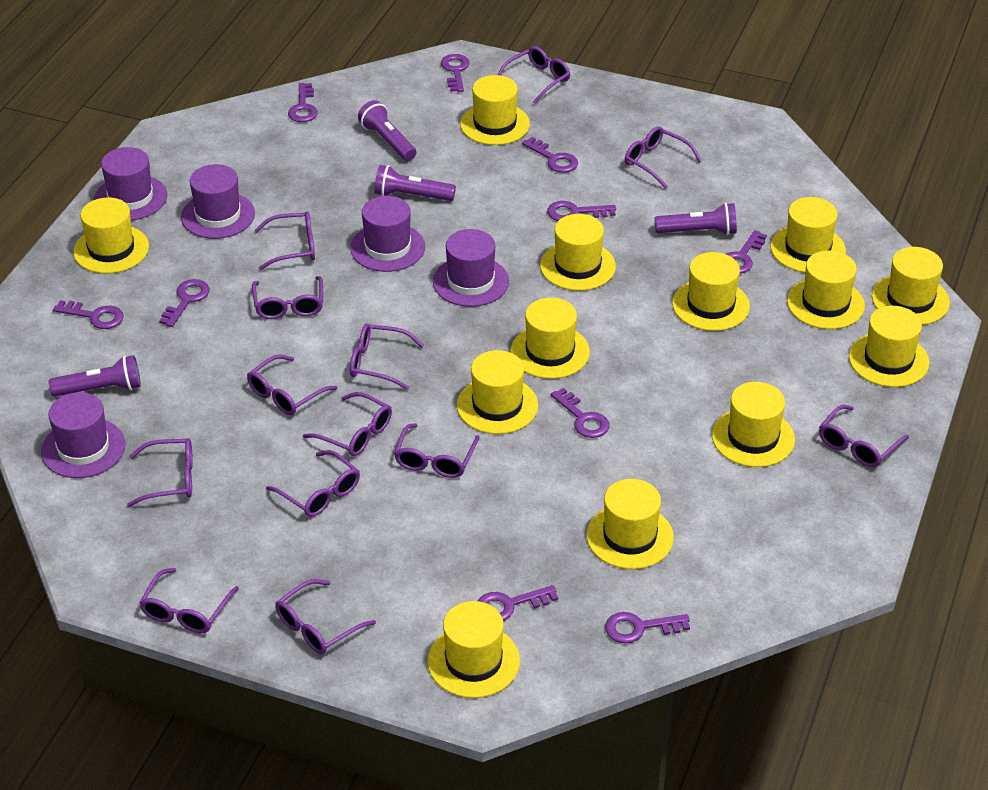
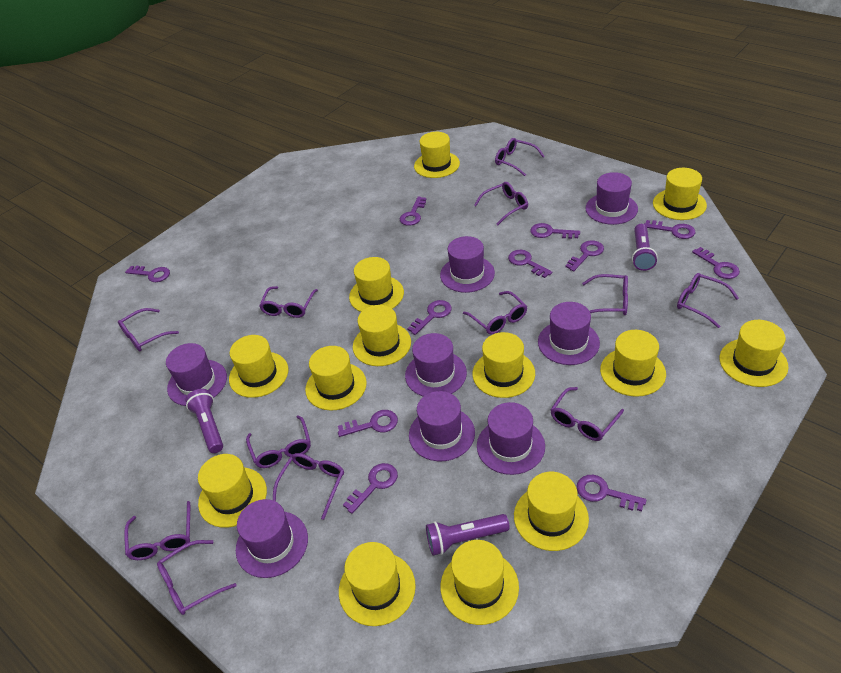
purple flashlight: 4 -> 3
purple glasses: 13 -> 12
purple hat: 5 -> 8
purple key: 10 -> 11

